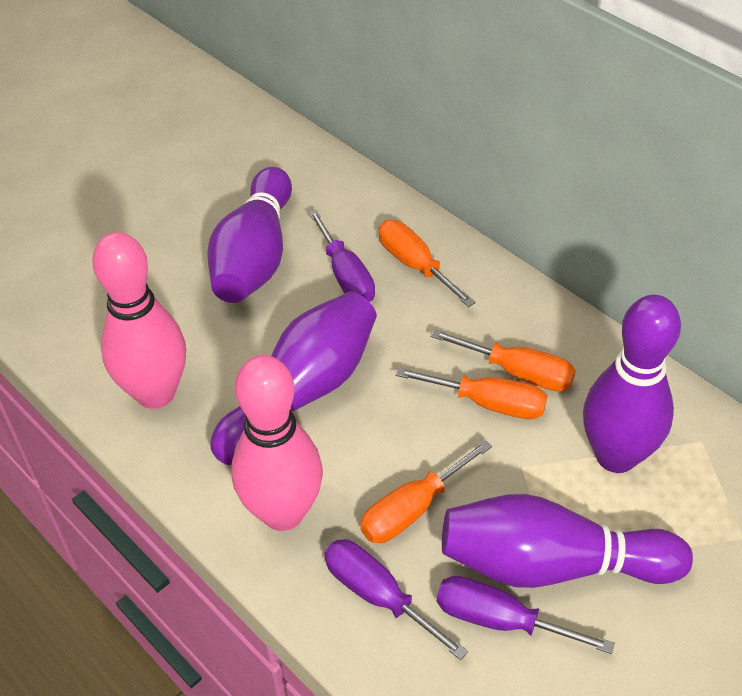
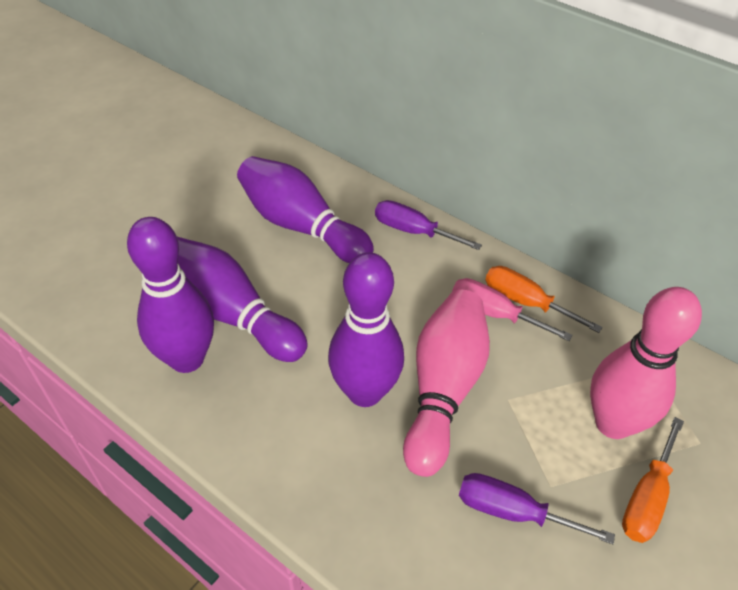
orange screwdriver: 4 -> 2
pink screwdriver: 0 -> 1
purple screwdriver: 3 -> 2

